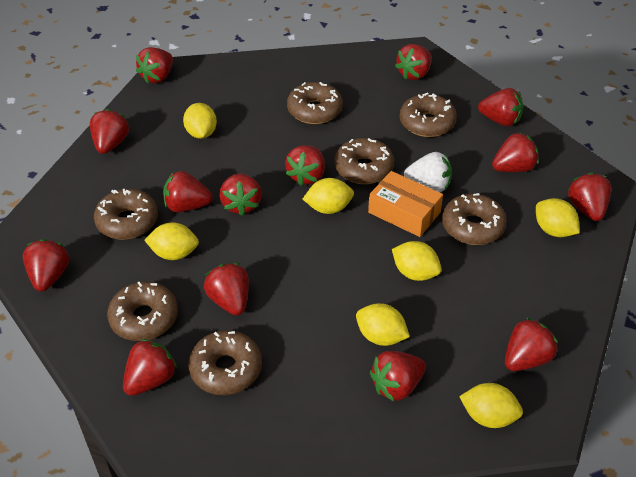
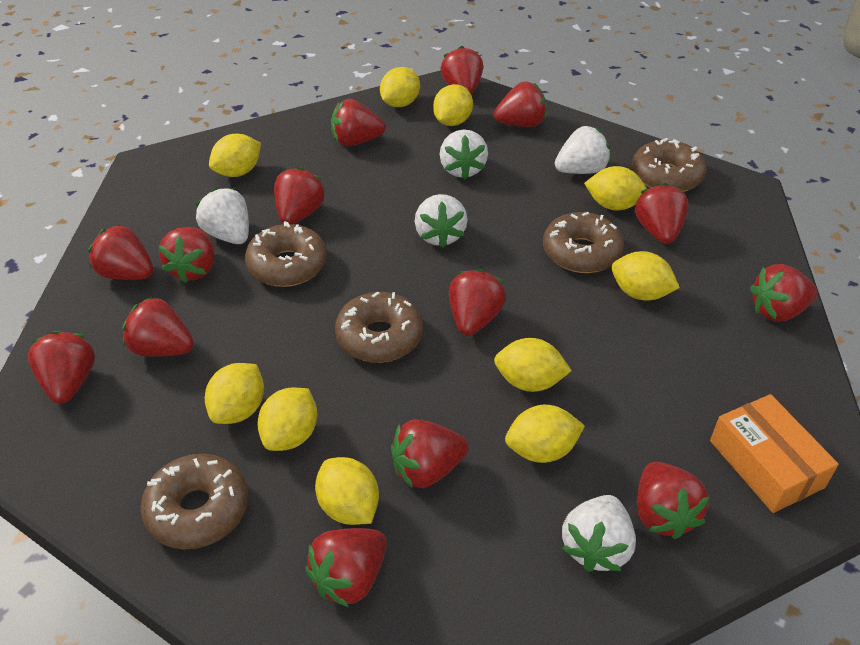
brown donut: 7 -> 5
white strawberry: 1 -> 5
yellow lemon: 7 -> 10

